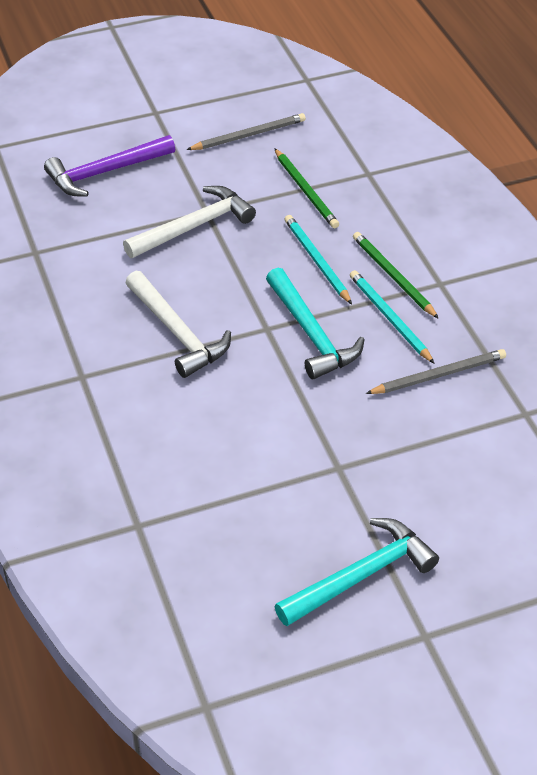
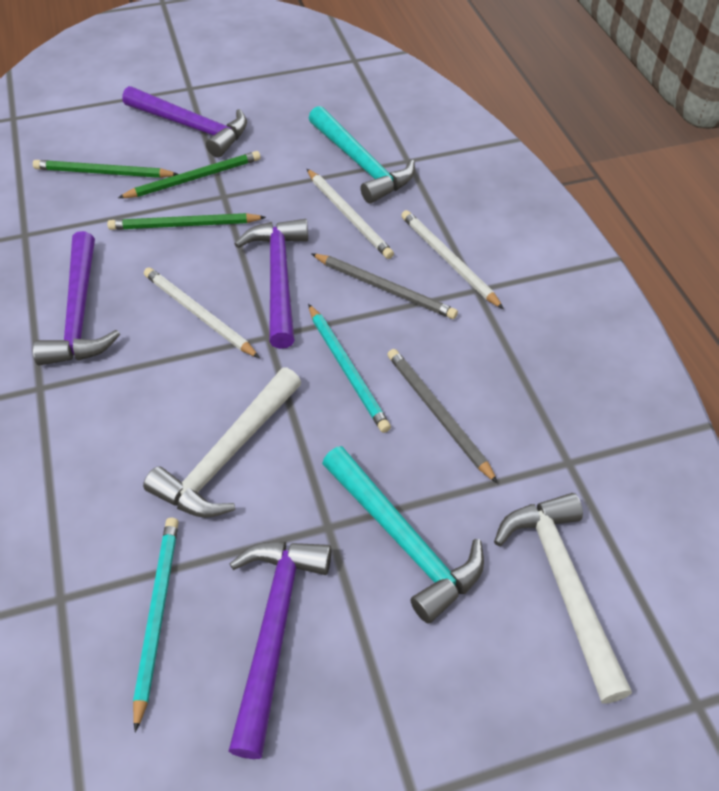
green pencil: 2 -> 3
purple hammer: 1 -> 4
white pencil: 0 -> 3

